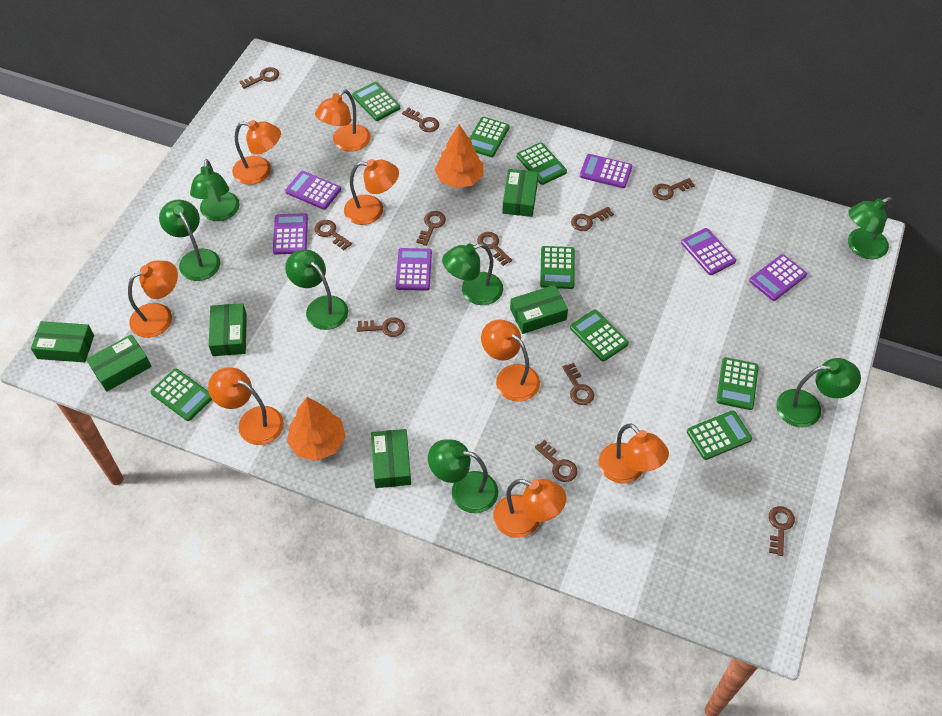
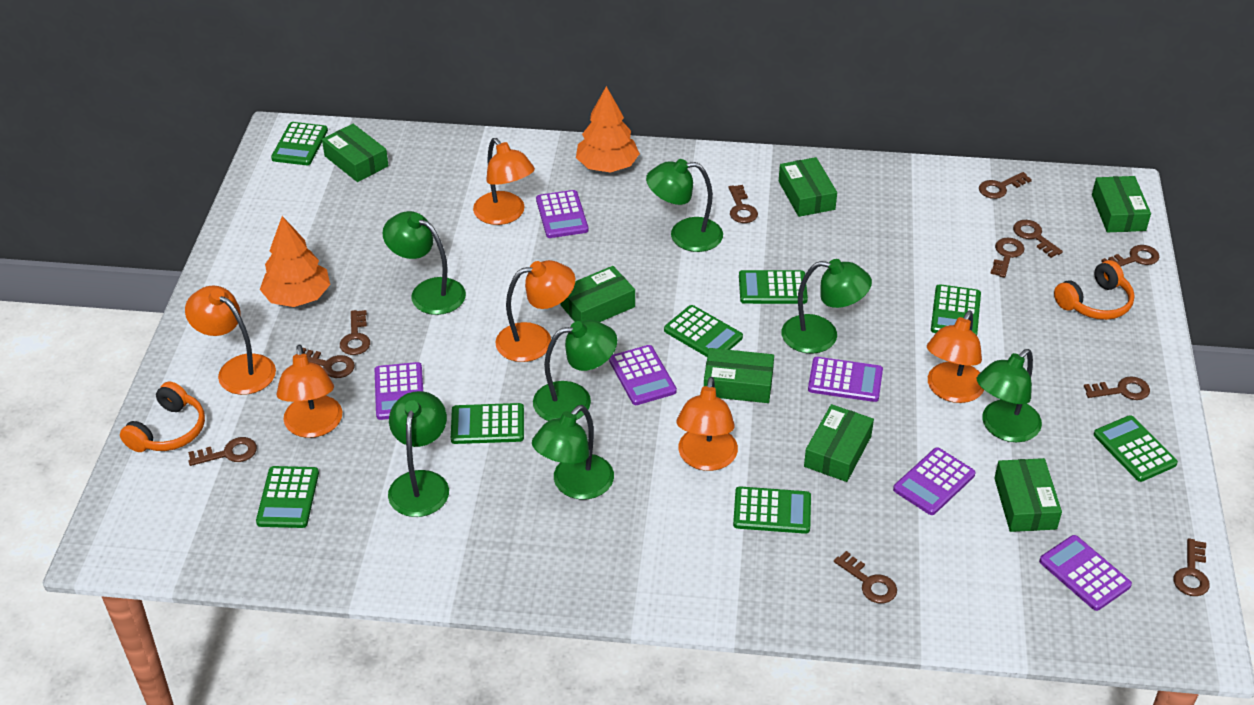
green box: 6 -> 7
orange headphones: 0 -> 2
orange lamp: 8 -> 6

